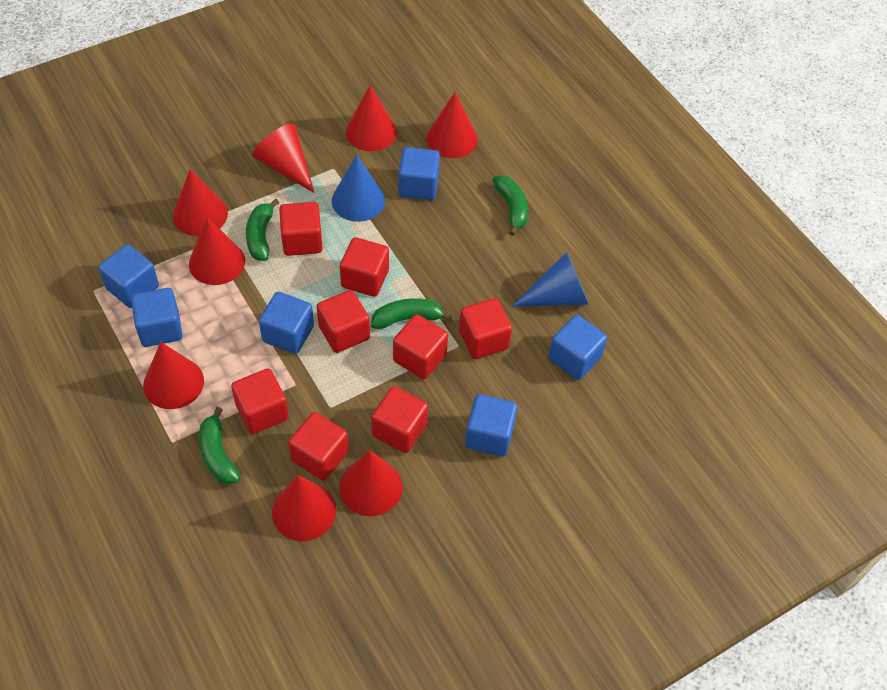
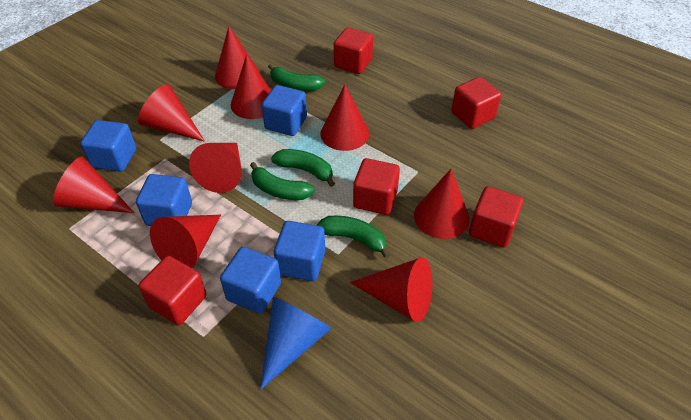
blue cone: 2 -> 1
blue cube: 6 -> 5
red cone: 8 -> 9
red cube: 8 -> 5

